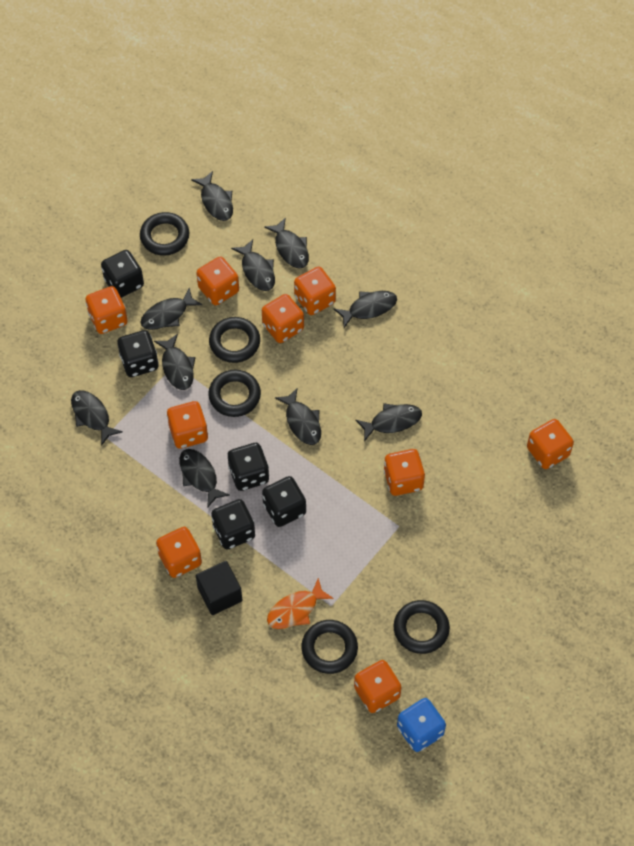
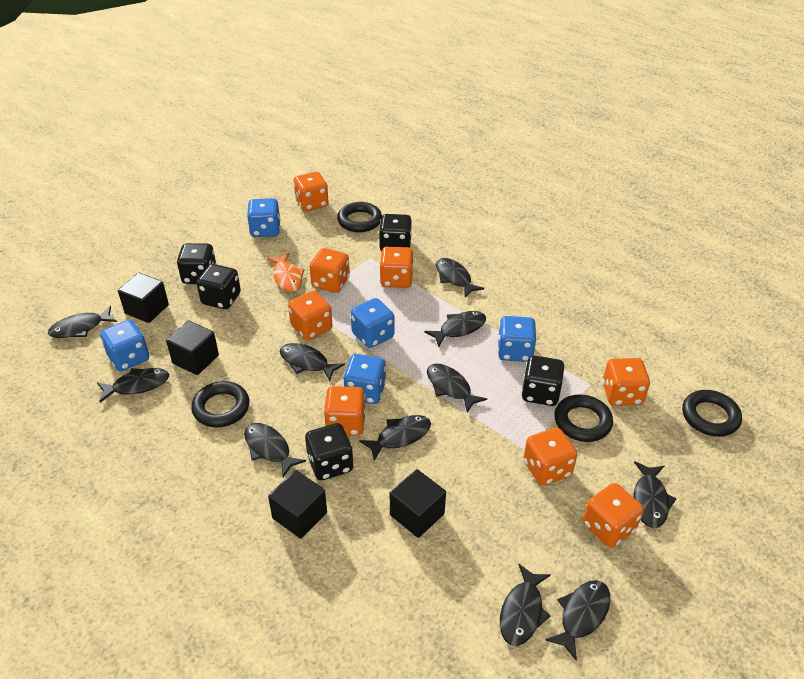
black cube: 1 -> 4
black fish: 10 -> 11
black ring: 5 -> 4
blue dice: 1 -> 5
orange dice: 9 -> 8

